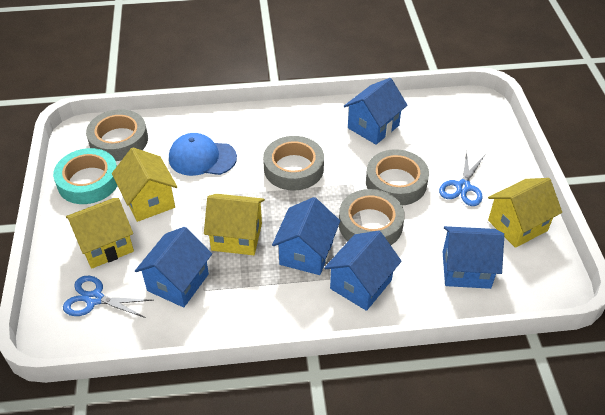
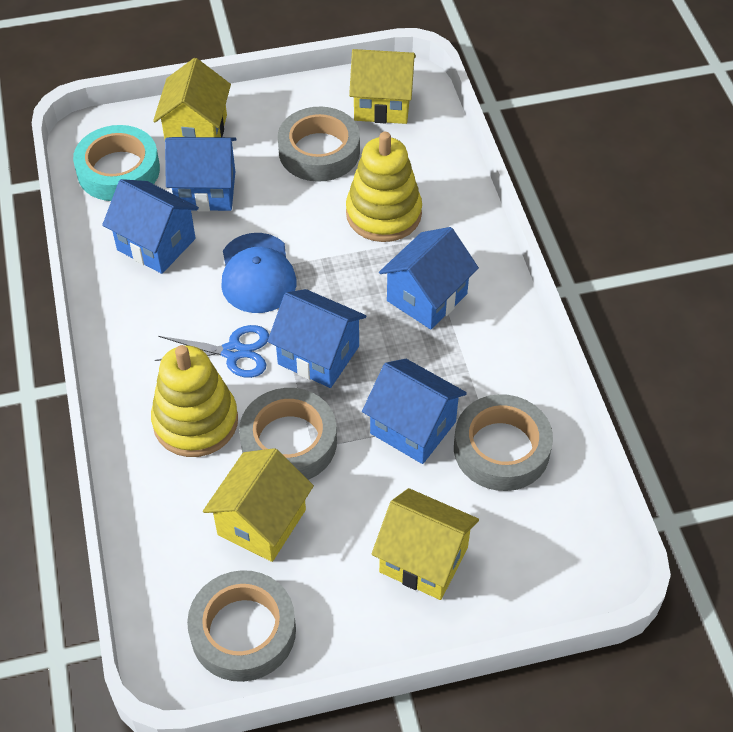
blue scissors: 2 -> 1
yellow stacking toy: 0 -> 2

